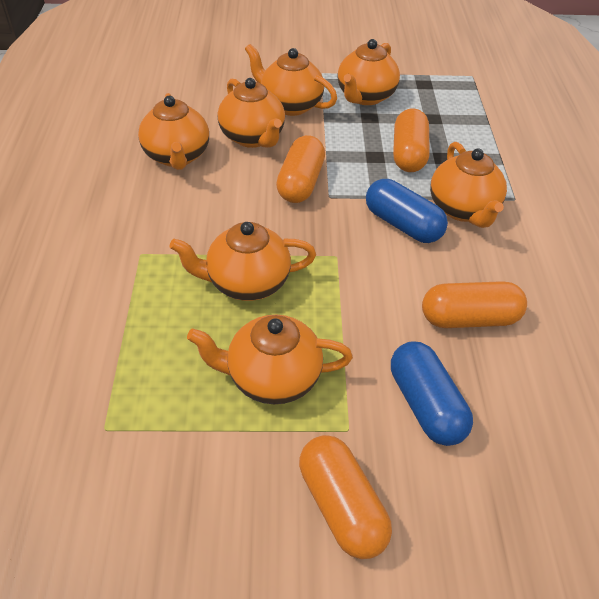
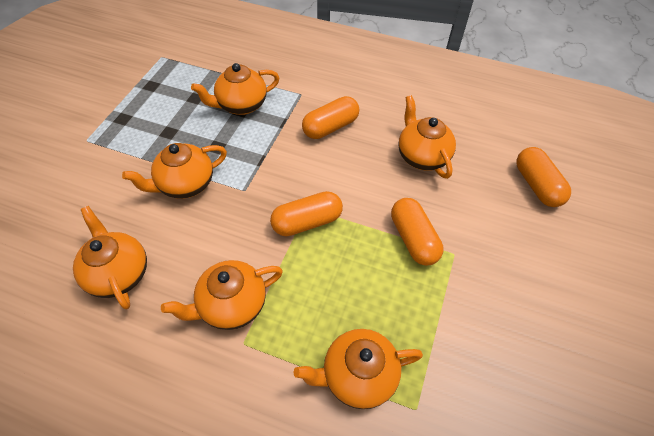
blue capsule: 2 -> 0
orange teapot: 7 -> 6

